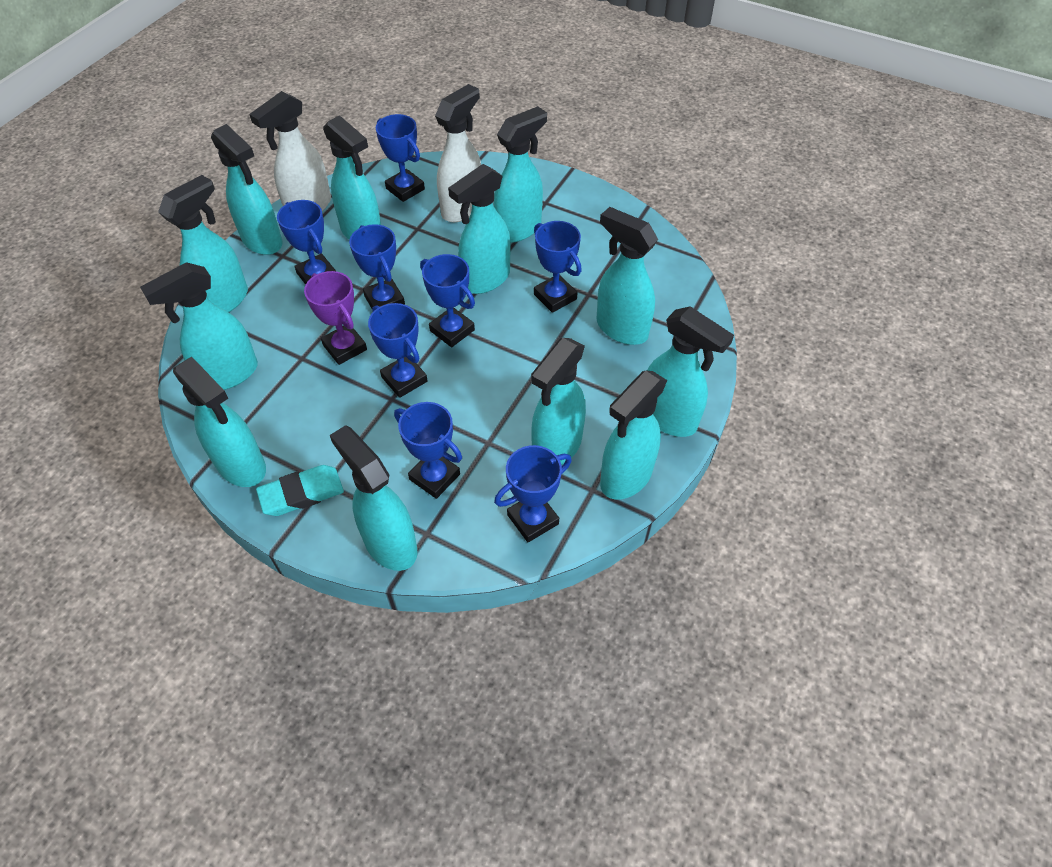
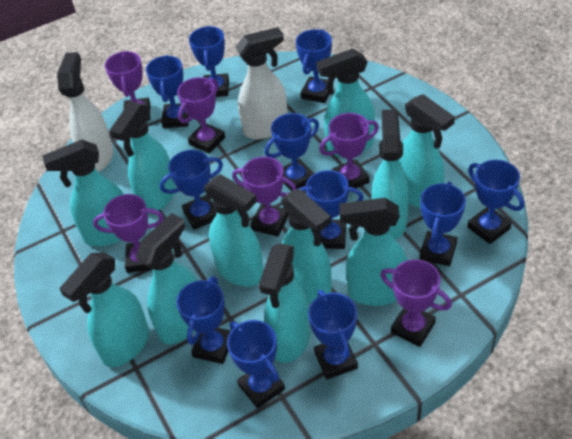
blue trophy: 8 -> 11
purple trophy: 1 -> 6
turquoise eraser: 1 -> 0
turquoise spray bottle: 12 -> 11

